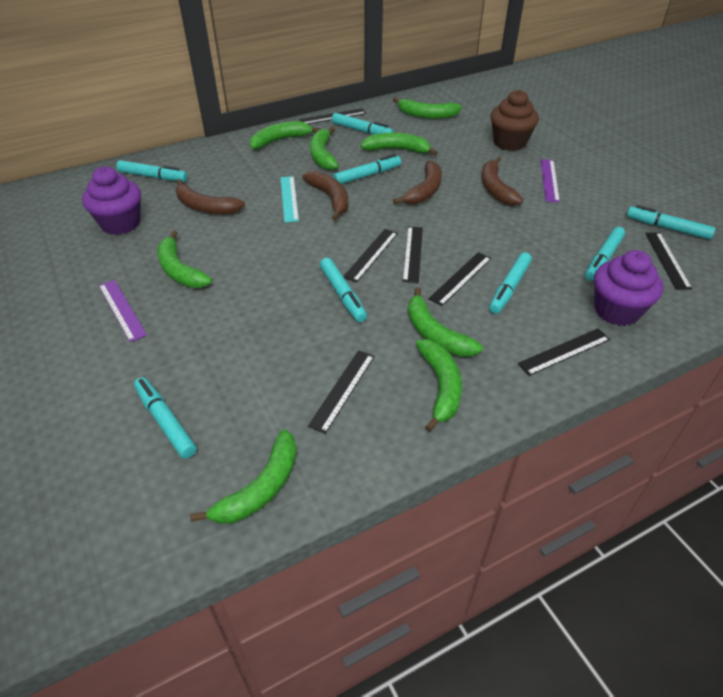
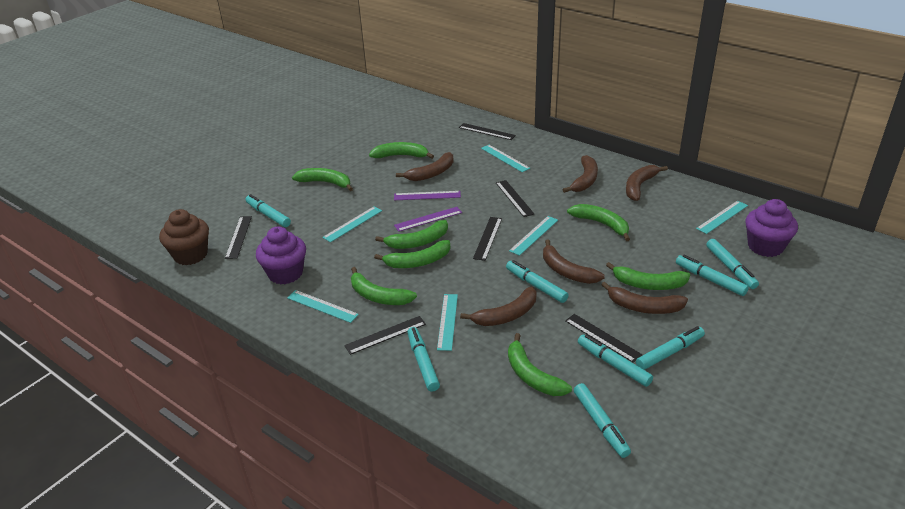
black ruler: 7 -> 6
brown banana: 4 -> 6
turquoise ruler: 1 -> 6

